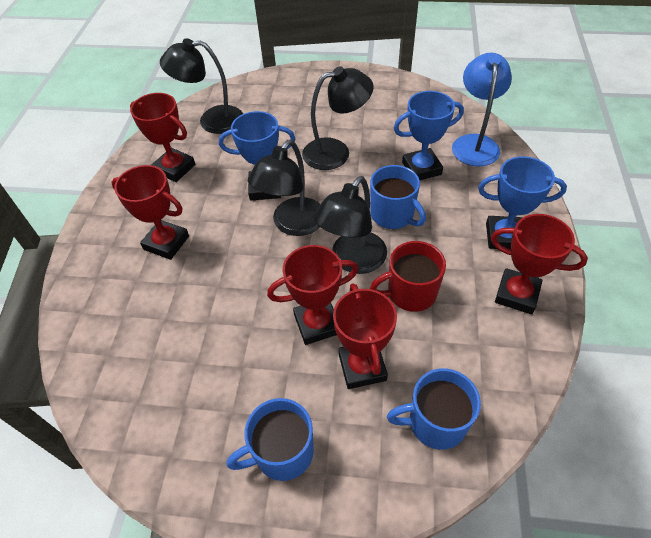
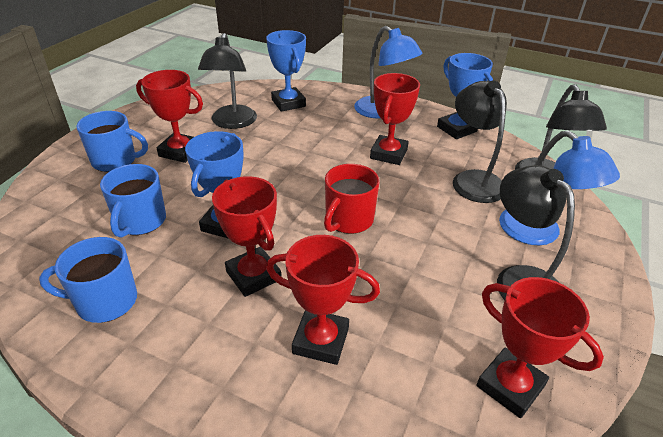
blue lamp: 1 -> 2

